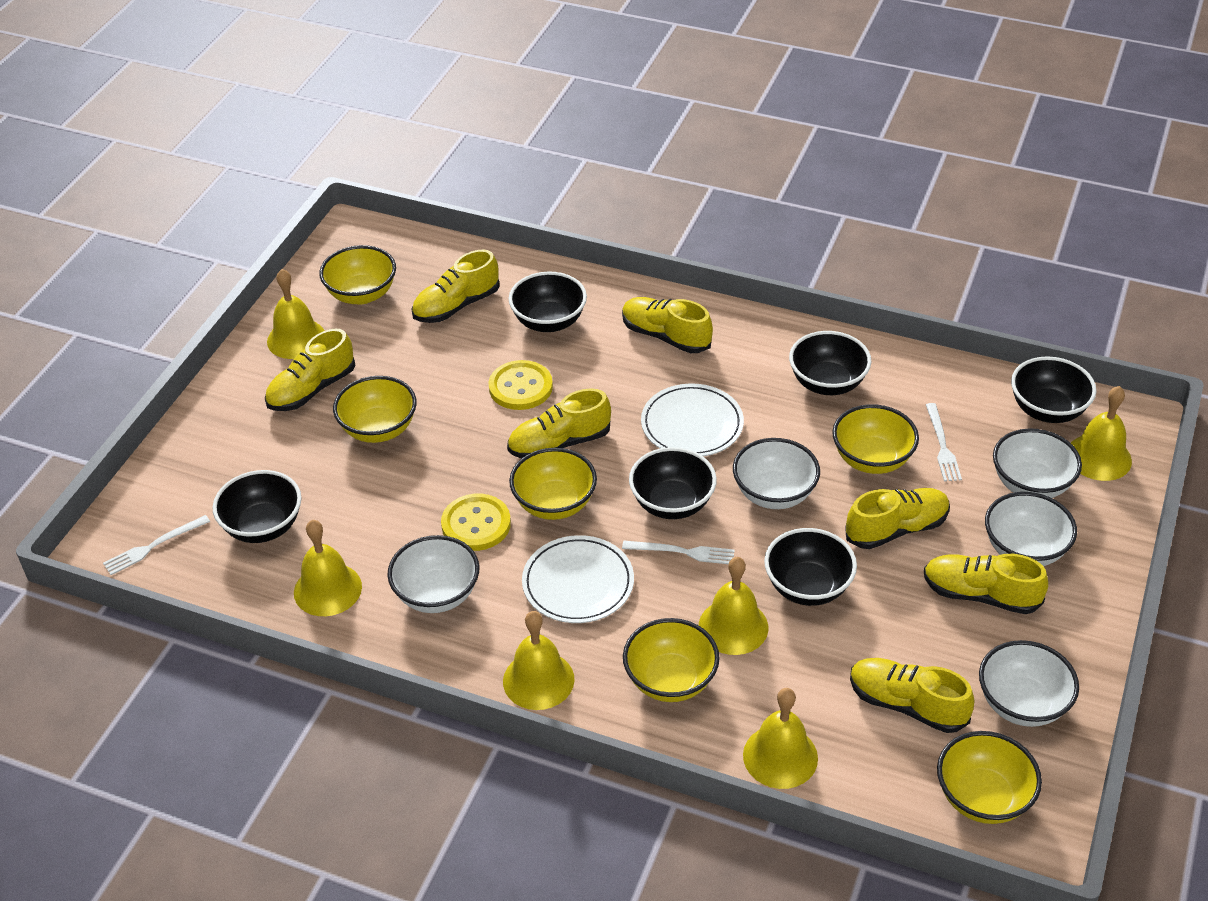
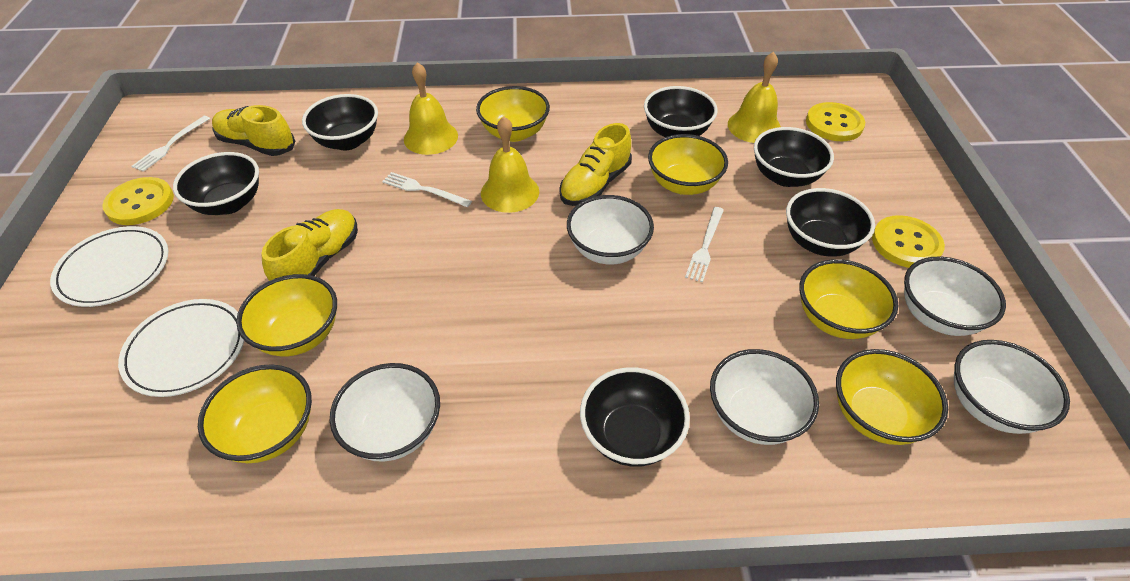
yellow bell: 6 -> 3
yellow button: 2 -> 3
yellow shoe: 7 -> 3

